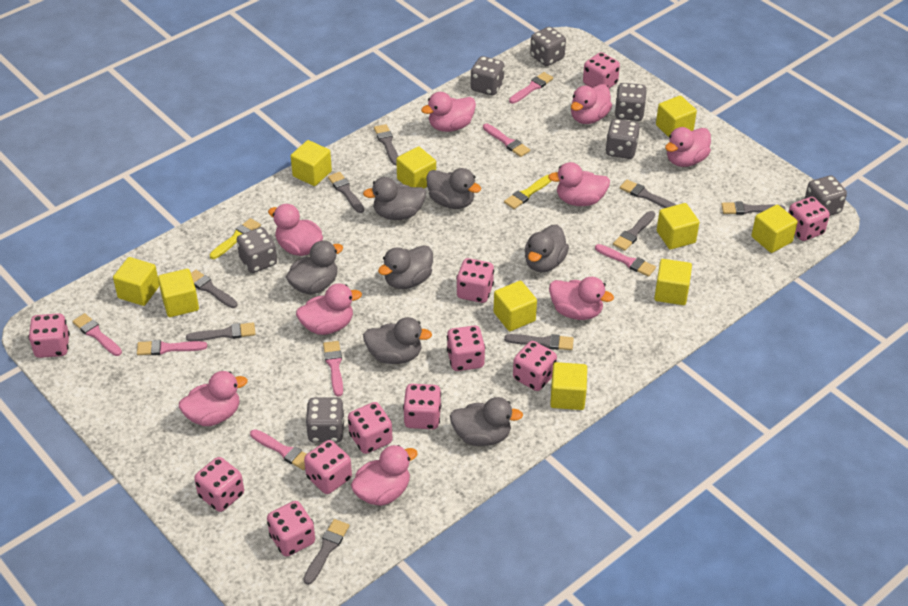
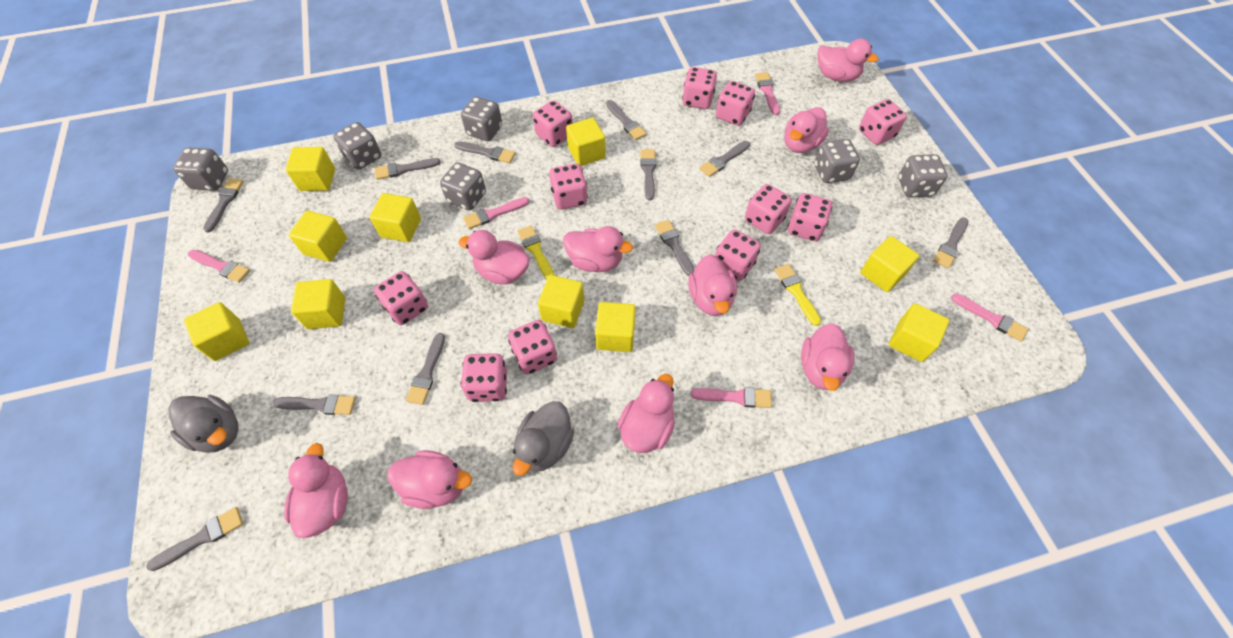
grey brush: 9 -> 11
grey dice: 7 -> 6
grey duck: 7 -> 2
pink brush: 7 -> 5

